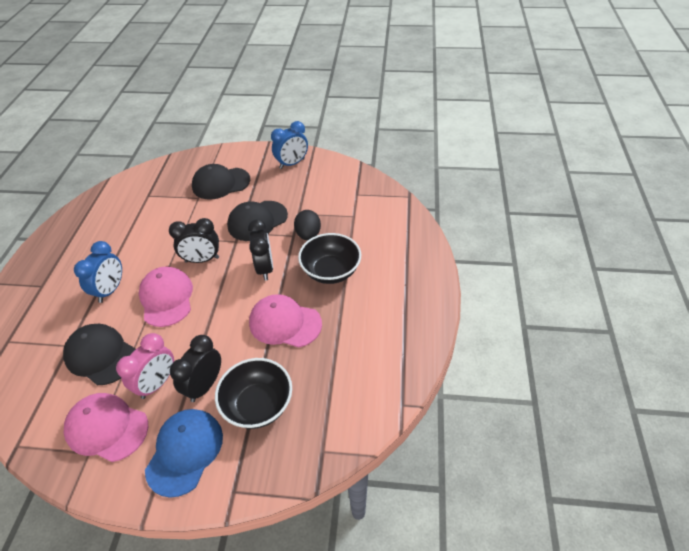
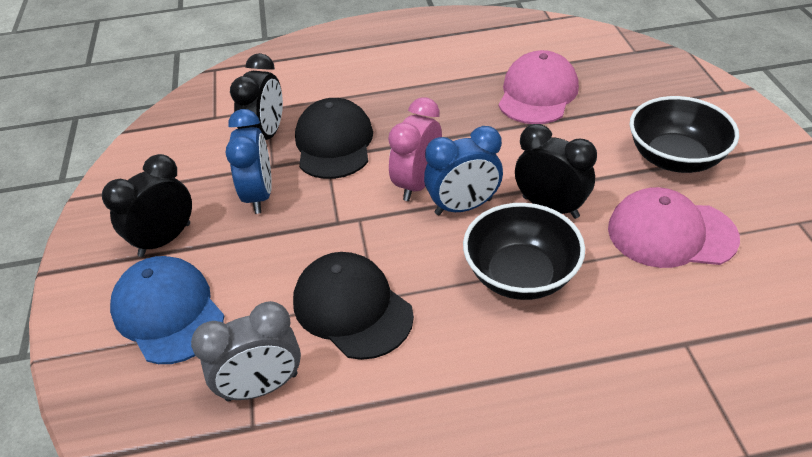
black cap: 3 -> 2
black egg: 1 -> 0
grey clock: 0 -> 1
pink cap: 3 -> 2

